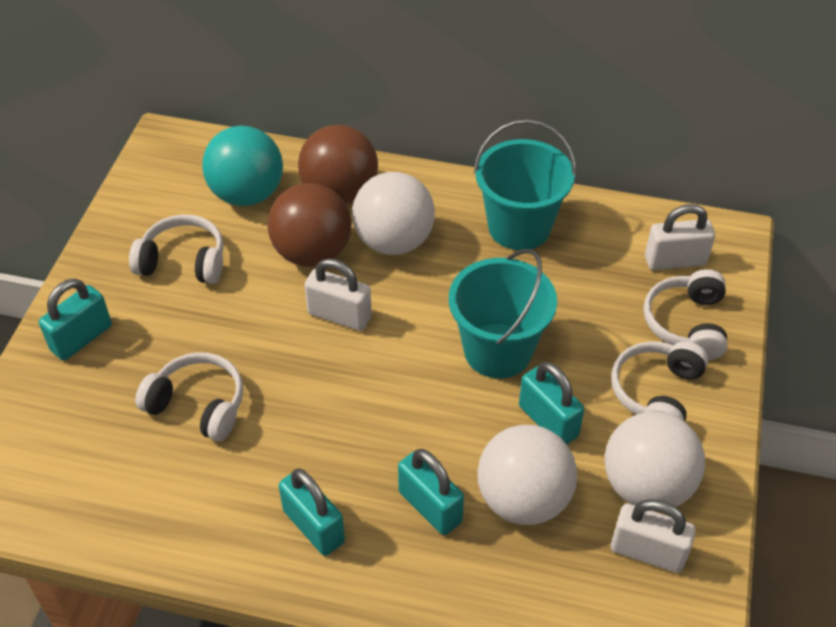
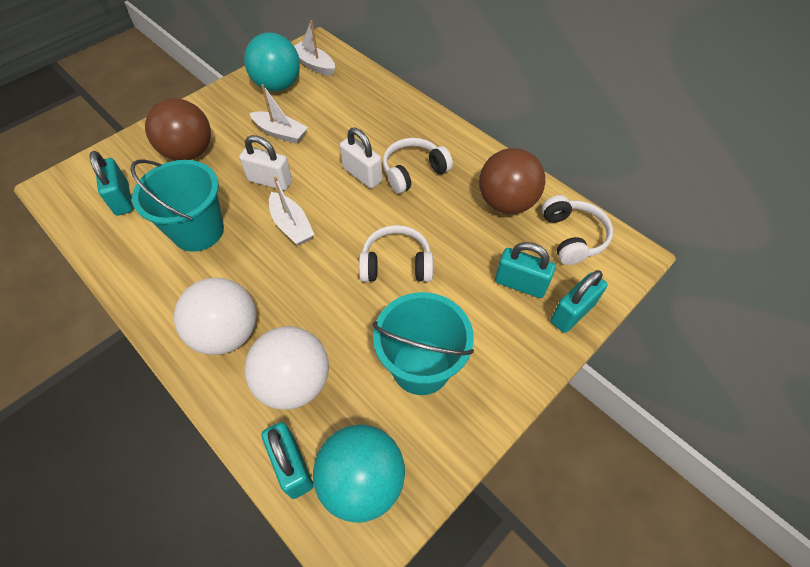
turquoise ball: 1 -> 2
white ball: 3 -> 2
white boat: 0 -> 3
white headphones: 4 -> 3
white padlock: 3 -> 2

